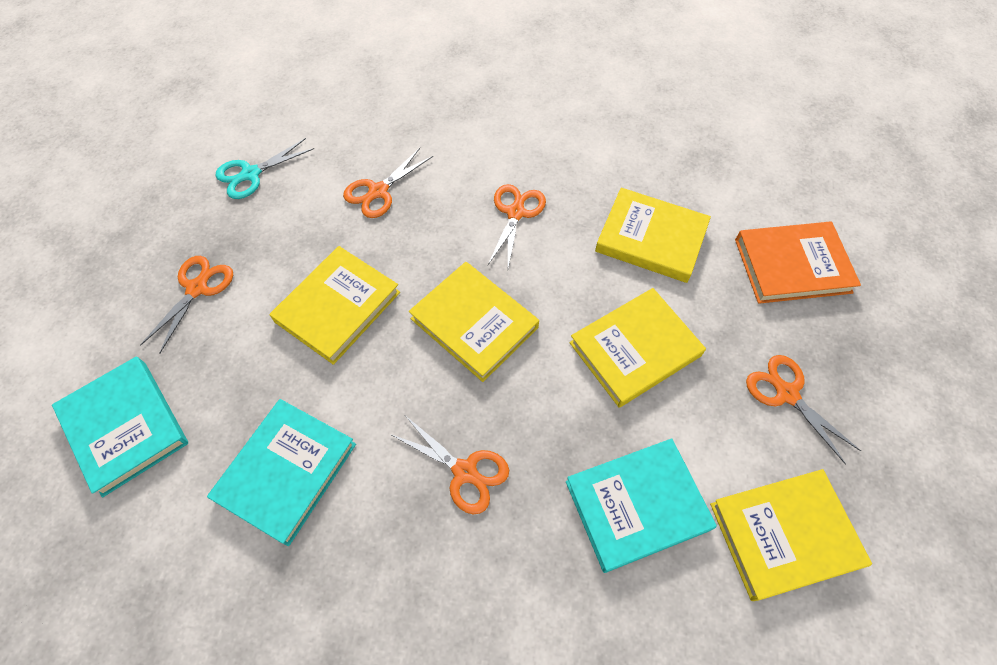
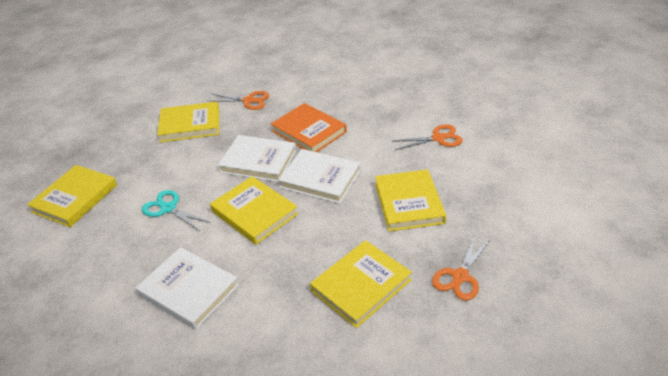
orange scissors: 5 -> 3
turquoise book: 3 -> 0
white book: 0 -> 3

